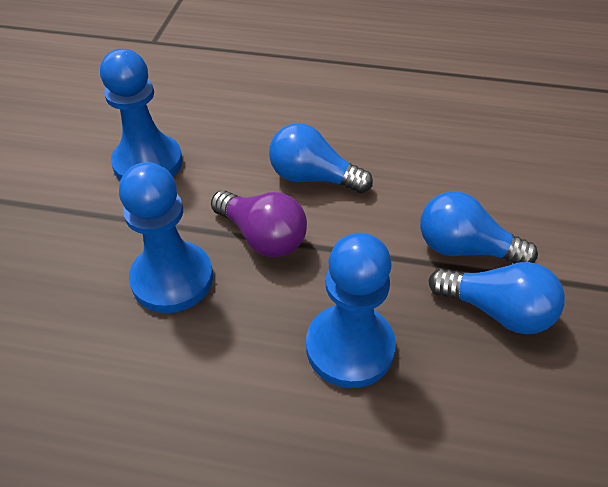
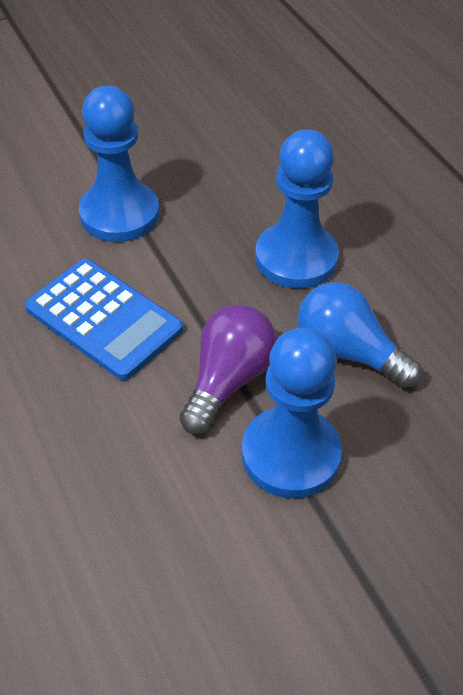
blue calculator: 0 -> 1
blue light bulb: 3 -> 1

